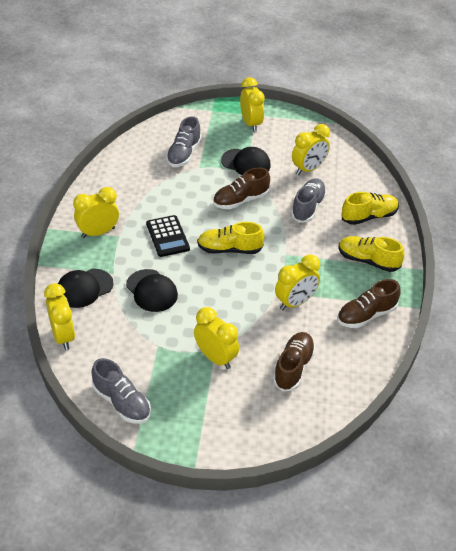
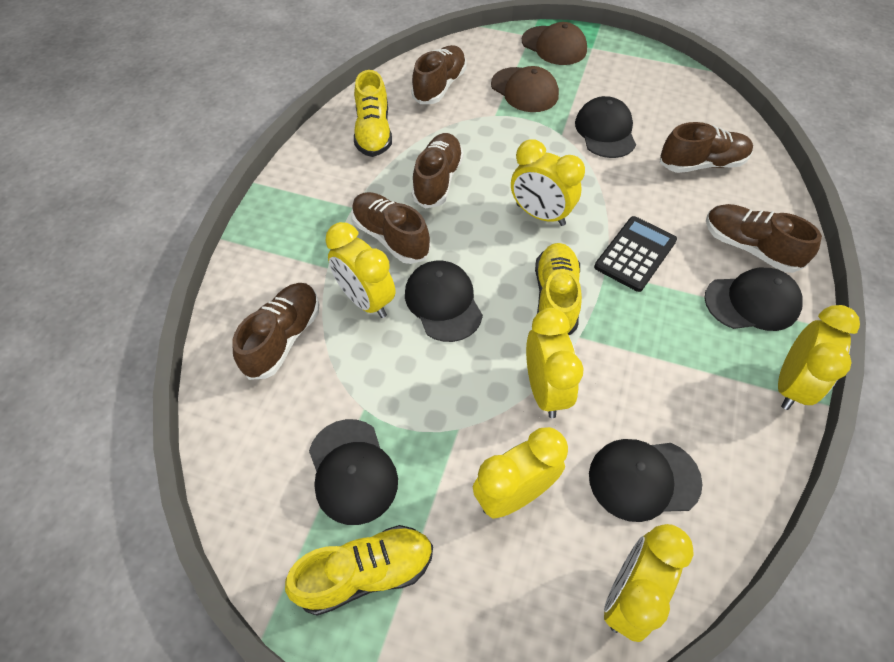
black cap: 3 -> 5
brown cap: 0 -> 2
brown shoe: 3 -> 6
grey shoe: 3 -> 0

